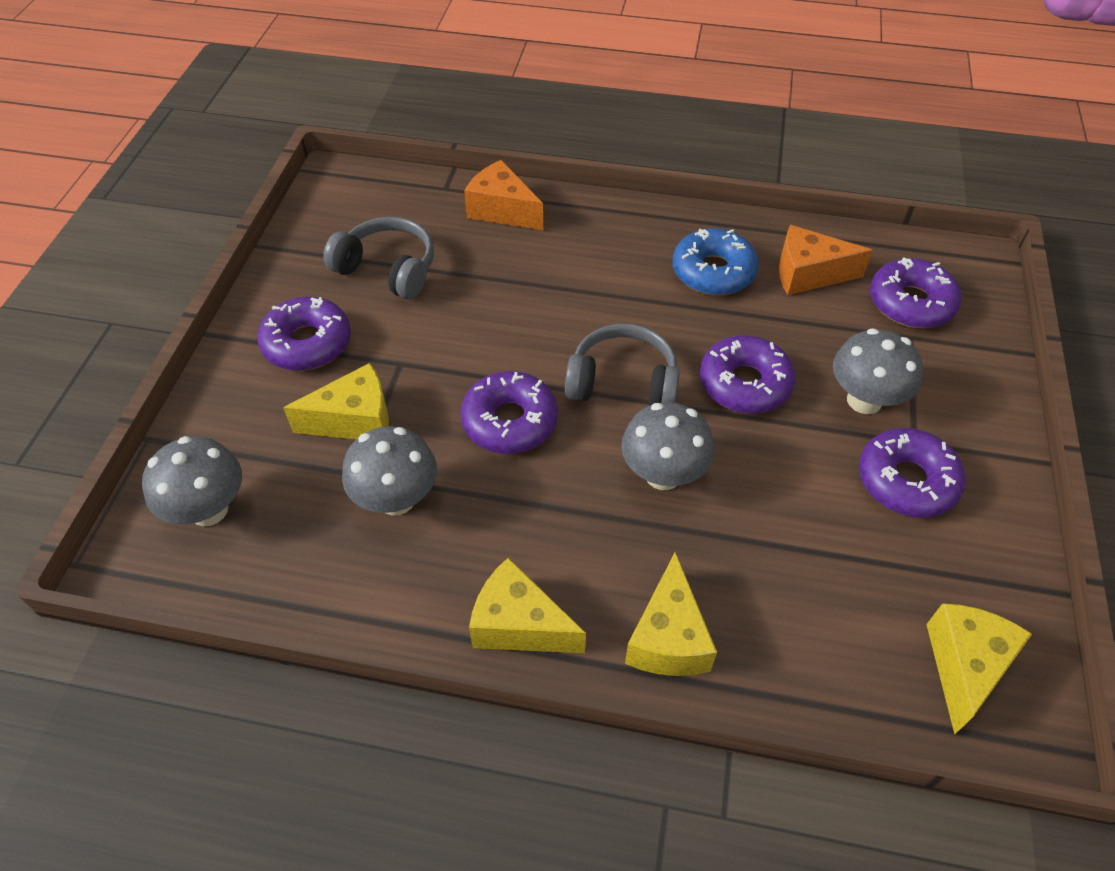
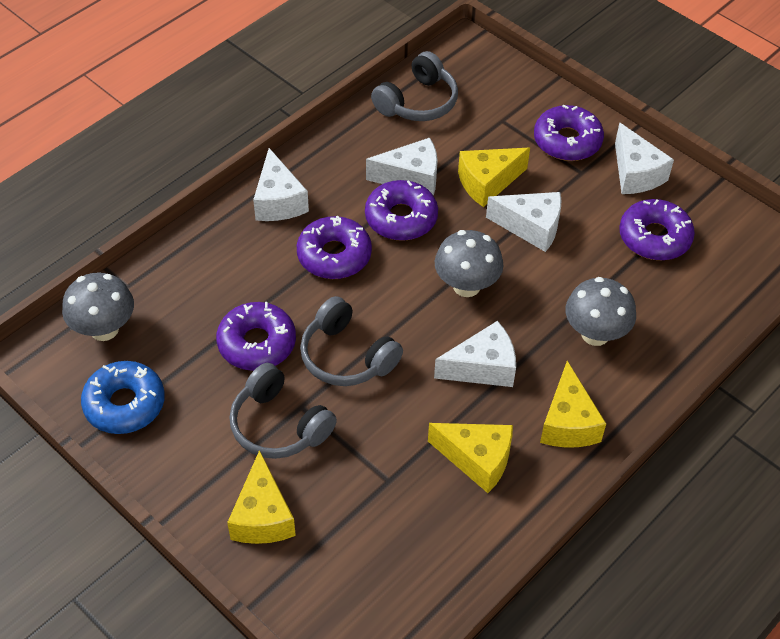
grey headphones: 2 -> 3
grey mushroom: 4 -> 3
orange cheese: 2 -> 0
white cheese: 0 -> 5

